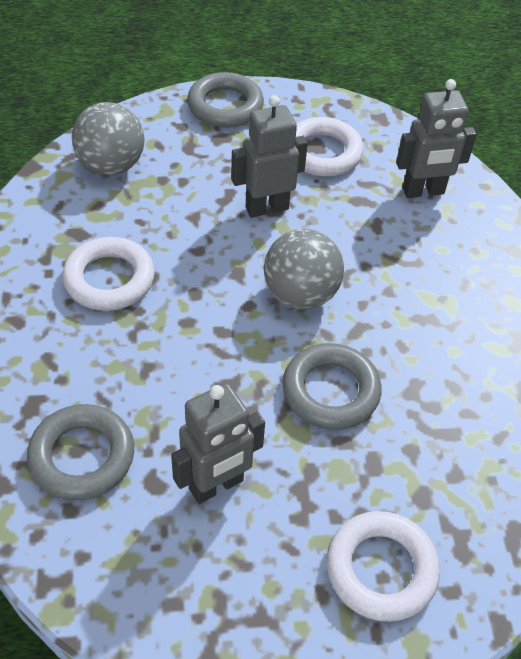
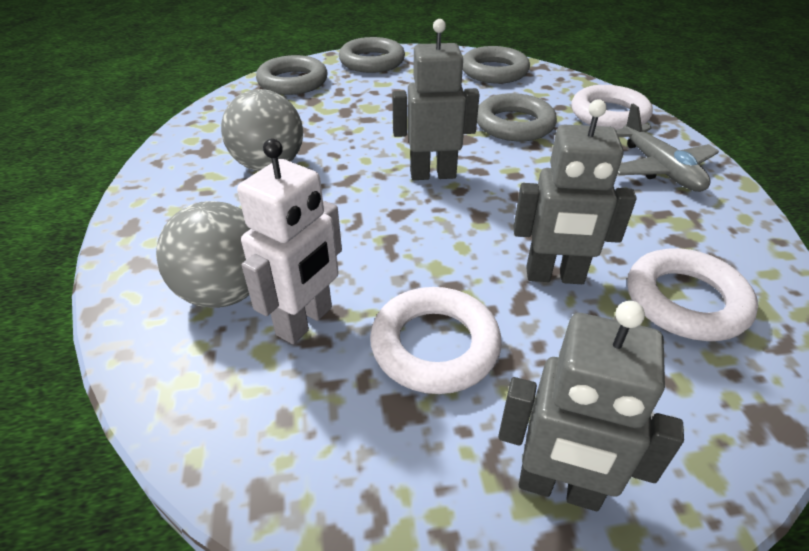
grey plane: 0 -> 1
grey ring: 3 -> 4
white robot: 0 -> 1

